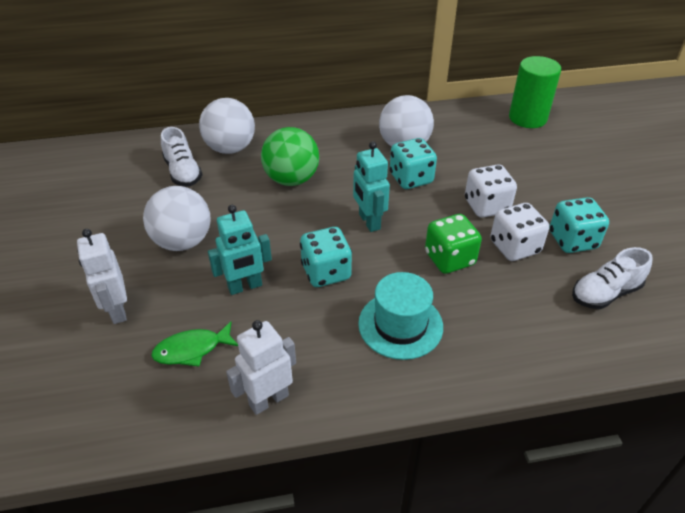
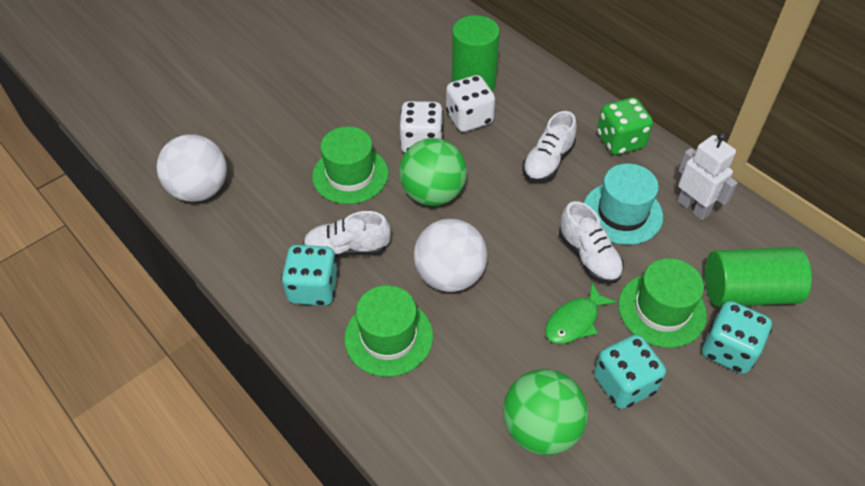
green ball: 1 -> 2
green cylinder: 1 -> 2
green hat: 0 -> 3
turquoise robot: 2 -> 0
white ball: 3 -> 2
white robot: 2 -> 1
white shoe: 2 -> 3

